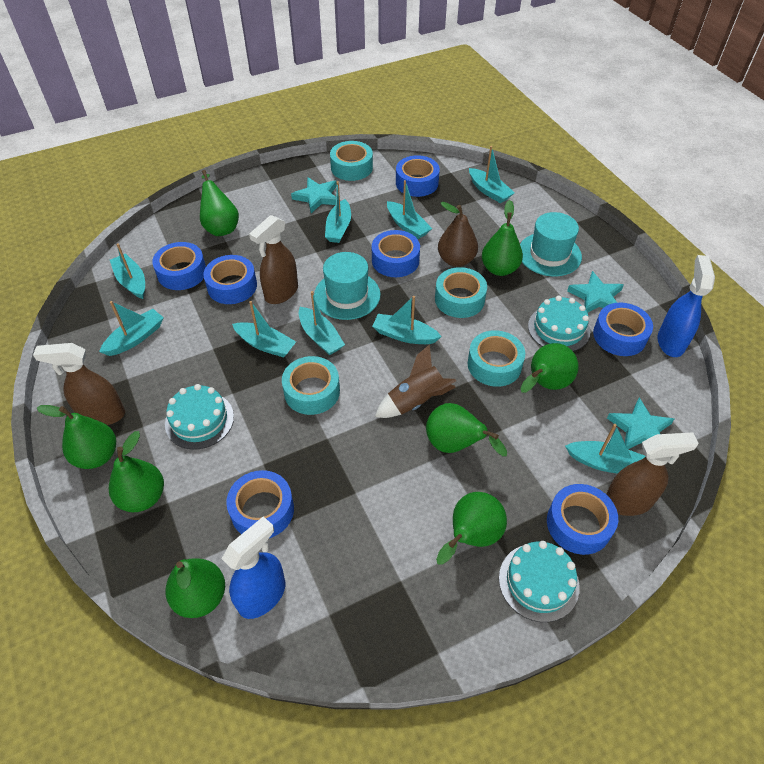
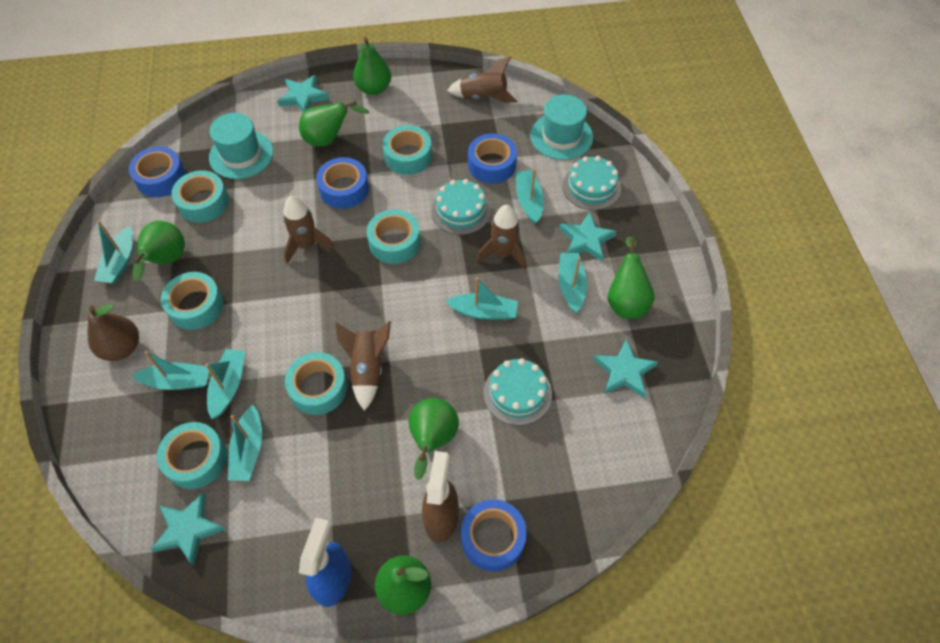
blue spray bottle: 2 -> 1
blue tape: 7 -> 4
brown rocket: 1 -> 4
brown spray bottle: 3 -> 1
green pear: 8 -> 6
turquoise boat: 9 -> 7
turquoise star: 3 -> 4
turquoise tape: 4 -> 6

